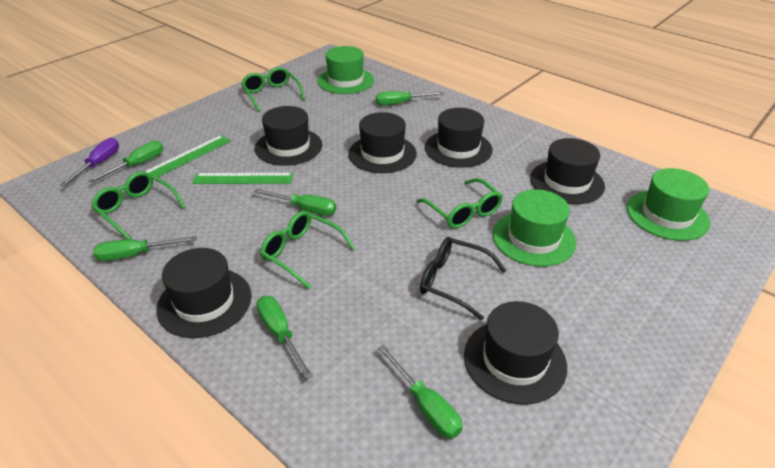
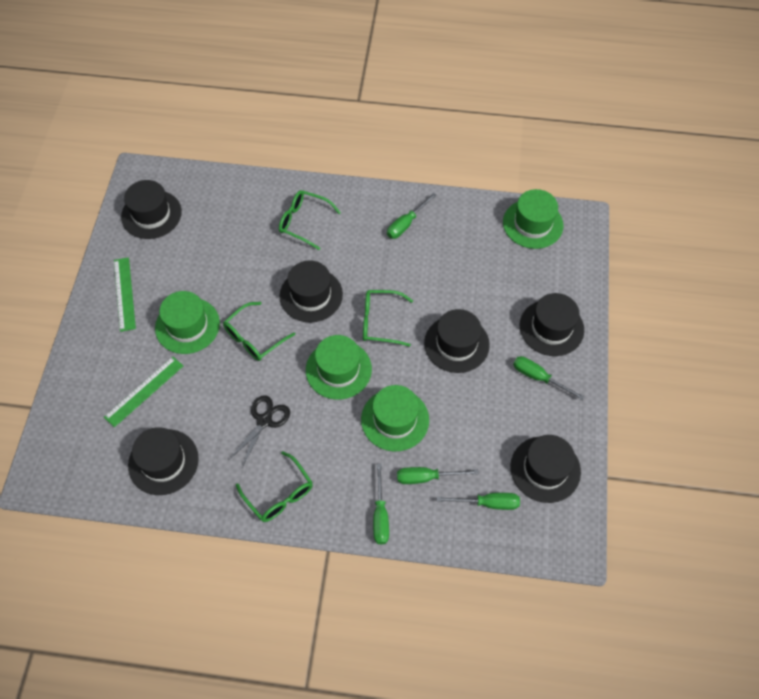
black glasses: 1 -> 0
black scissors: 0 -> 1
green hat: 3 -> 4
green screwdriver: 6 -> 5
purple screwdriver: 1 -> 0

